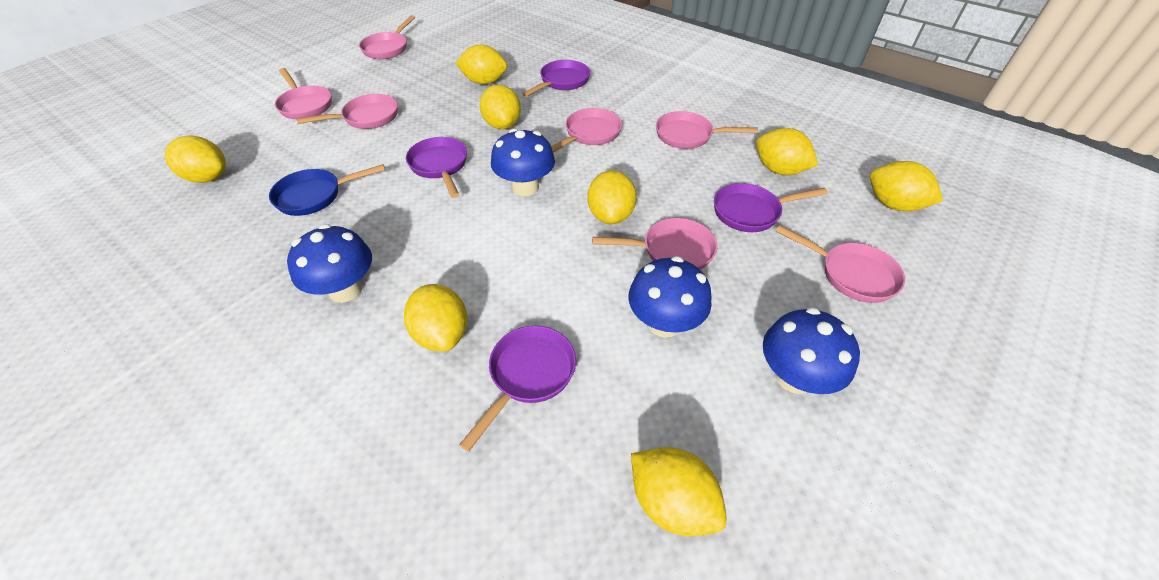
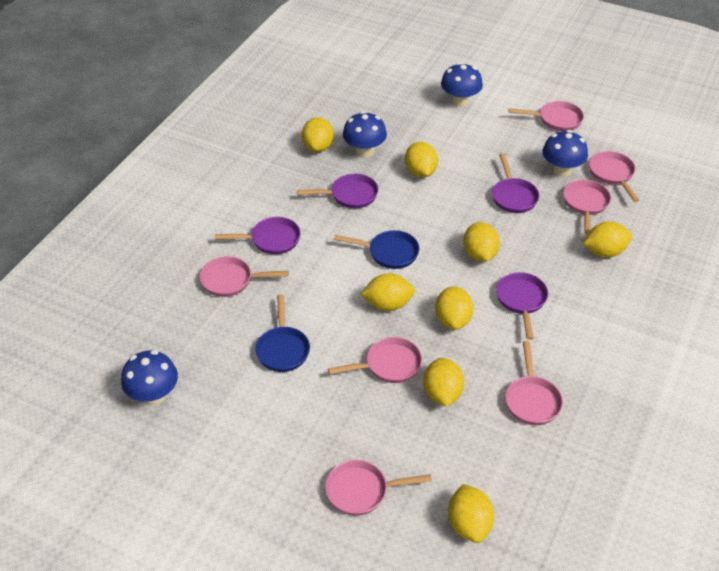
blue pan: 1 -> 2

